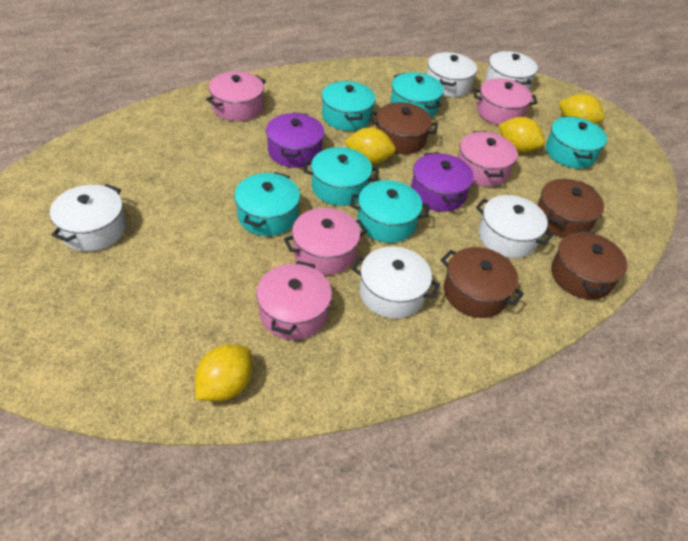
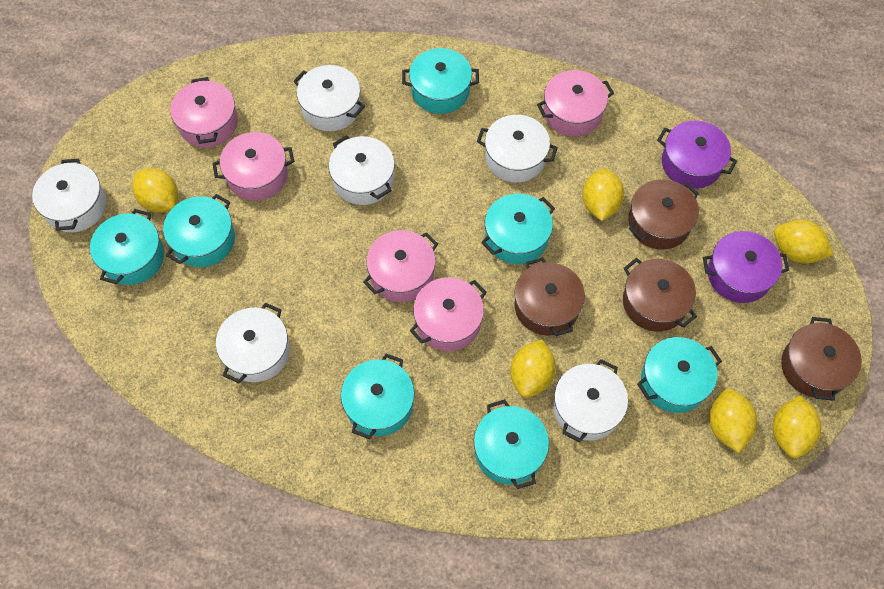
turquoise pot: 6 -> 7
white pot: 5 -> 6
yellow lemon: 4 -> 6

